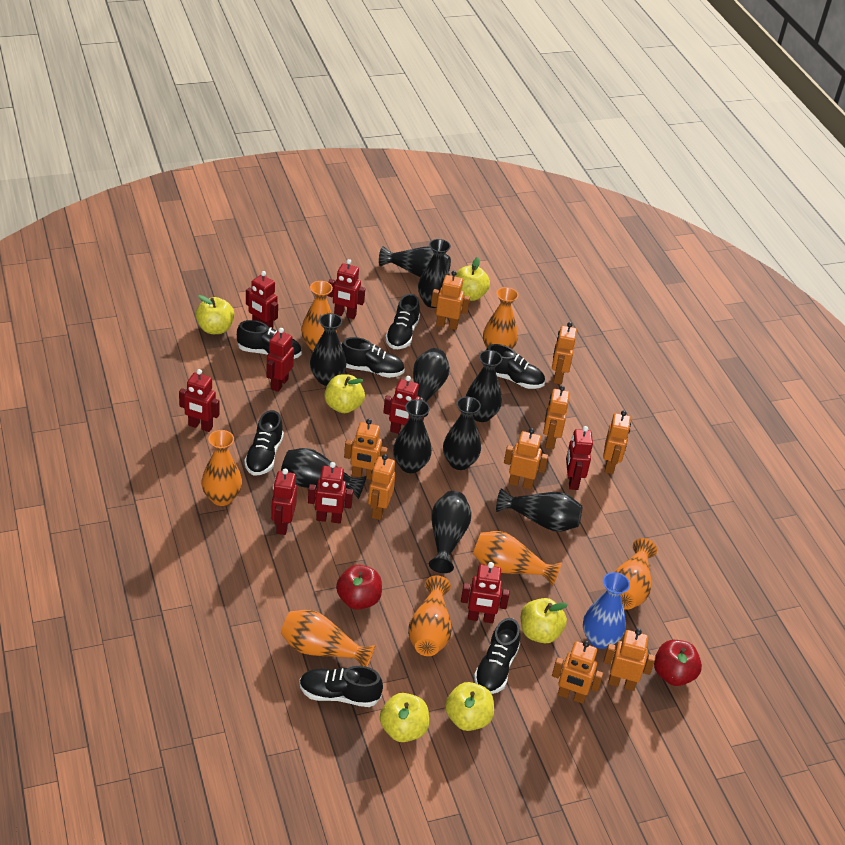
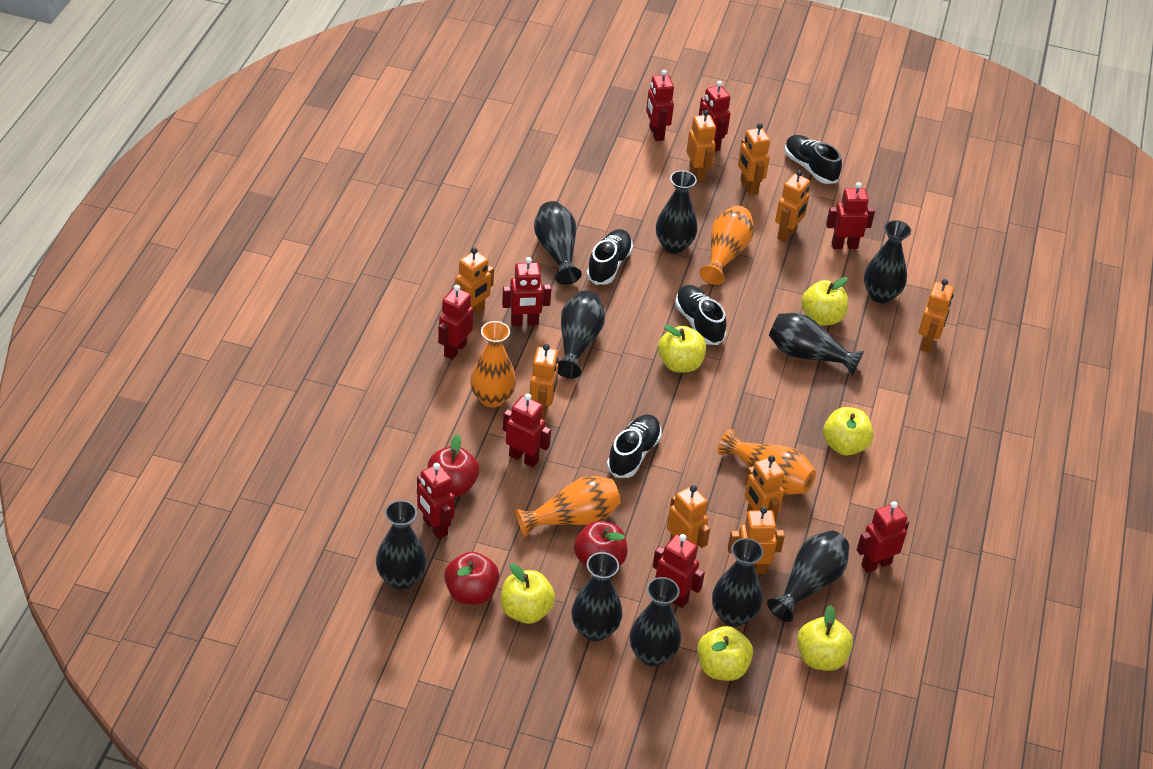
black shoe: 7 -> 4
blue vase: 1 -> 0
orange vase: 7 -> 4
red apple: 2 -> 3

